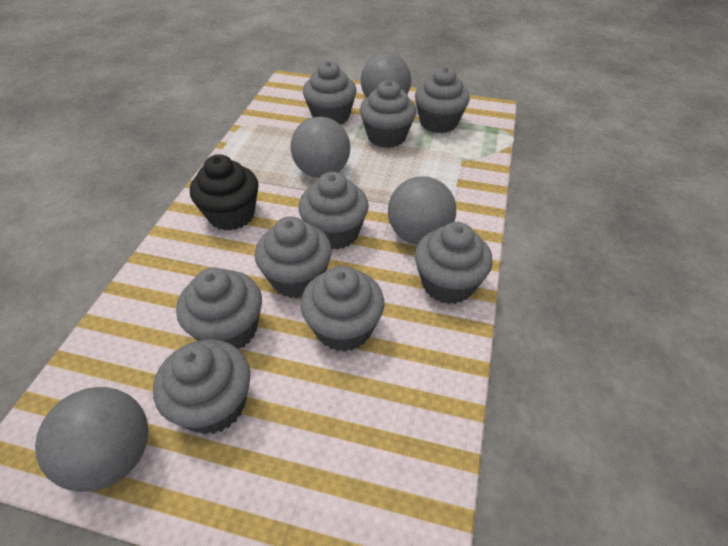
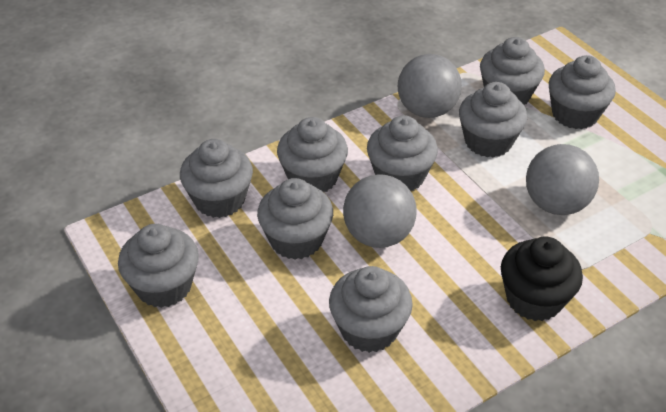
grey ball: 4 -> 3

